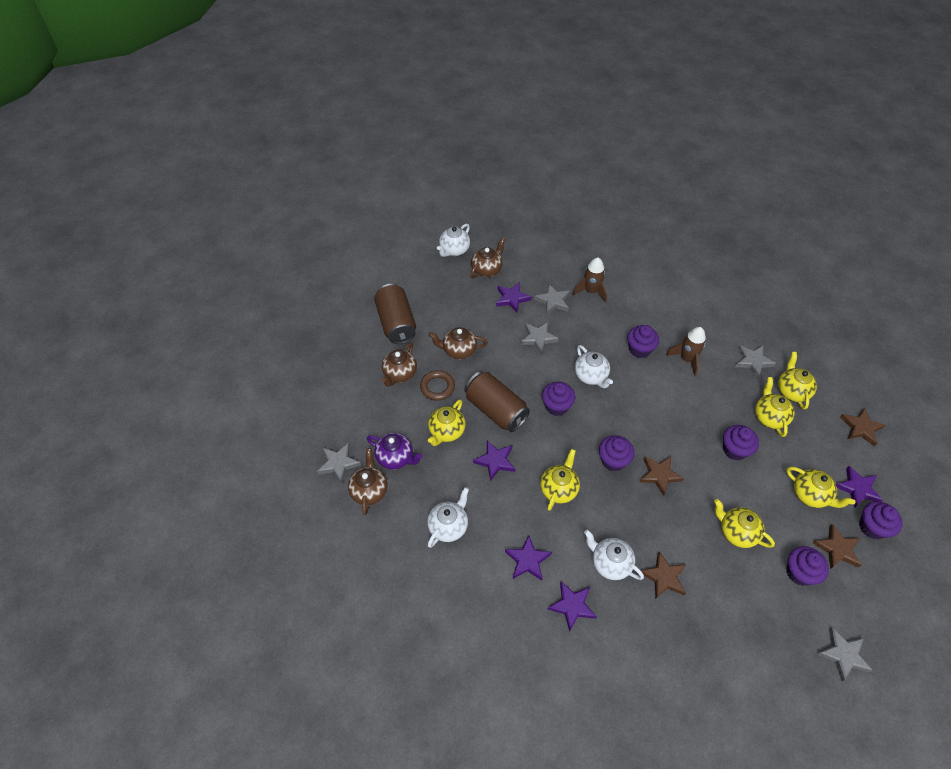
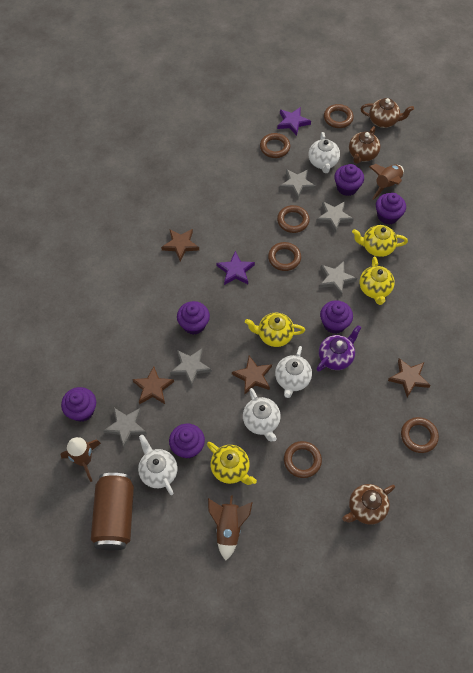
brown can: 2 -> 1
brown ring: 1 -> 6
brown rocket: 2 -> 3
brown teapot: 4 -> 3
purple star: 5 -> 2
yellow teapot: 6 -> 4

